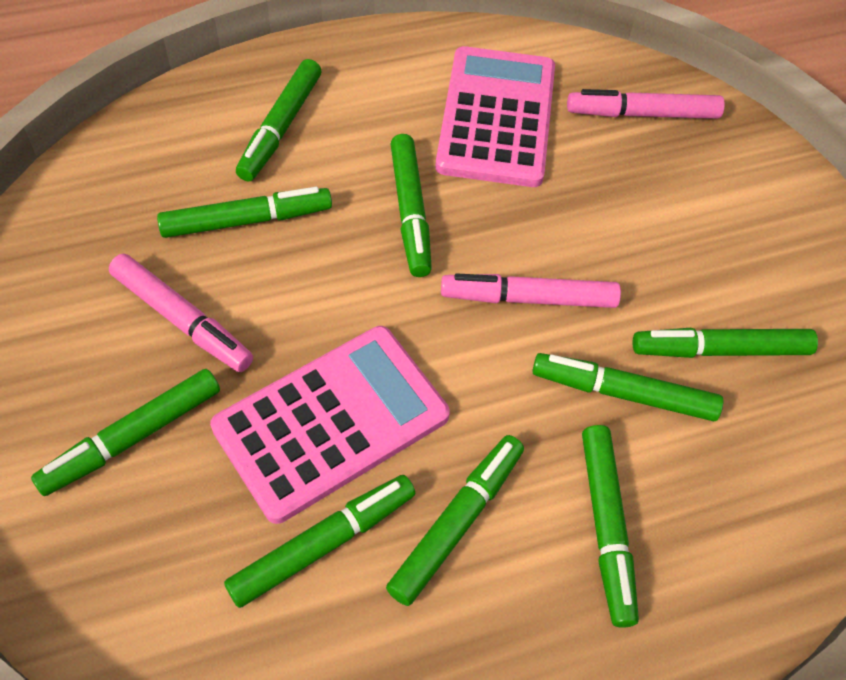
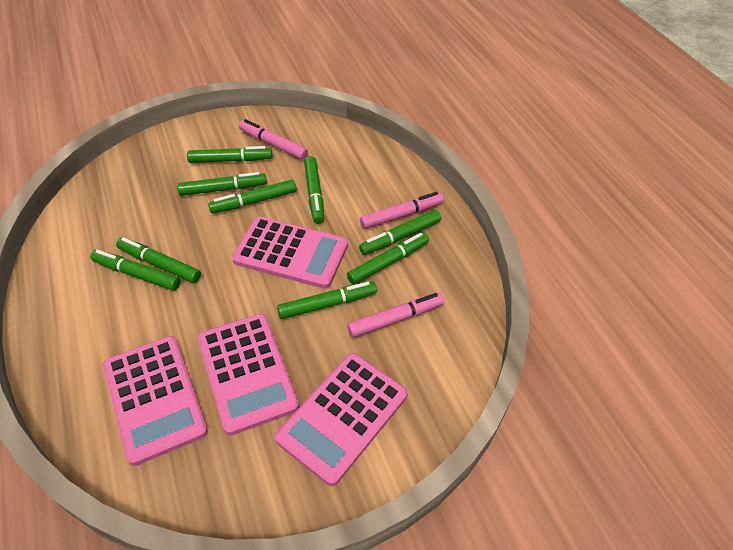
pink calculator: 2 -> 4

